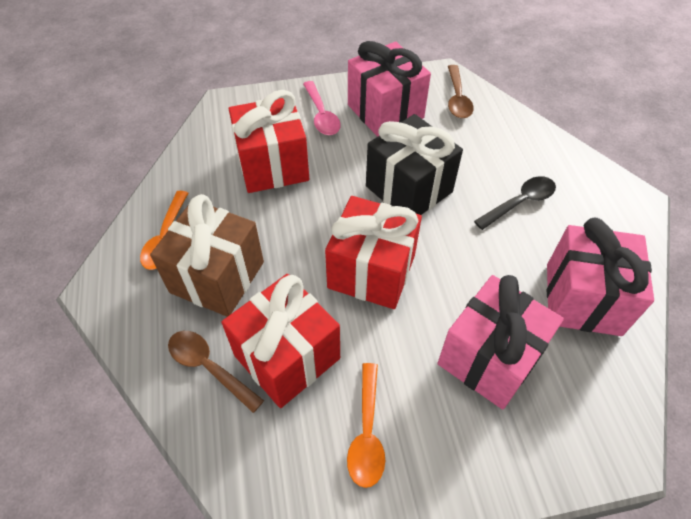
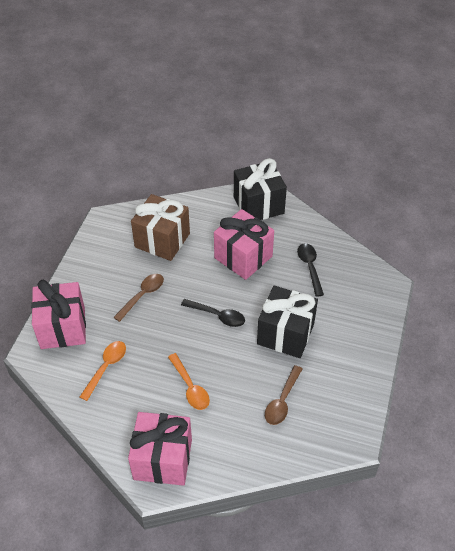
black gift: 1 -> 2
black spoon: 1 -> 2
pink spoon: 1 -> 0
red gift: 3 -> 0

